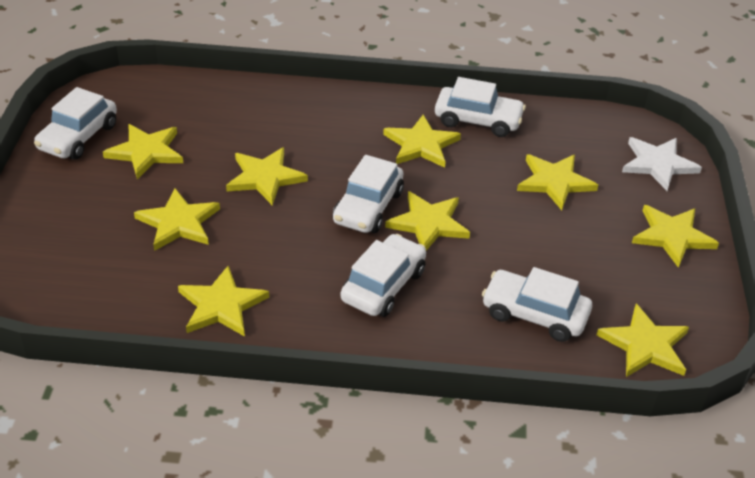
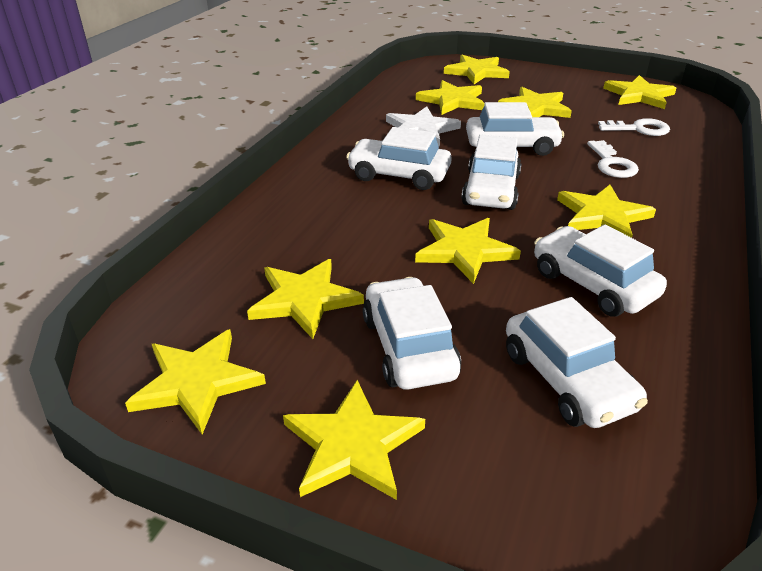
white car: 5 -> 6
white key: 0 -> 2

